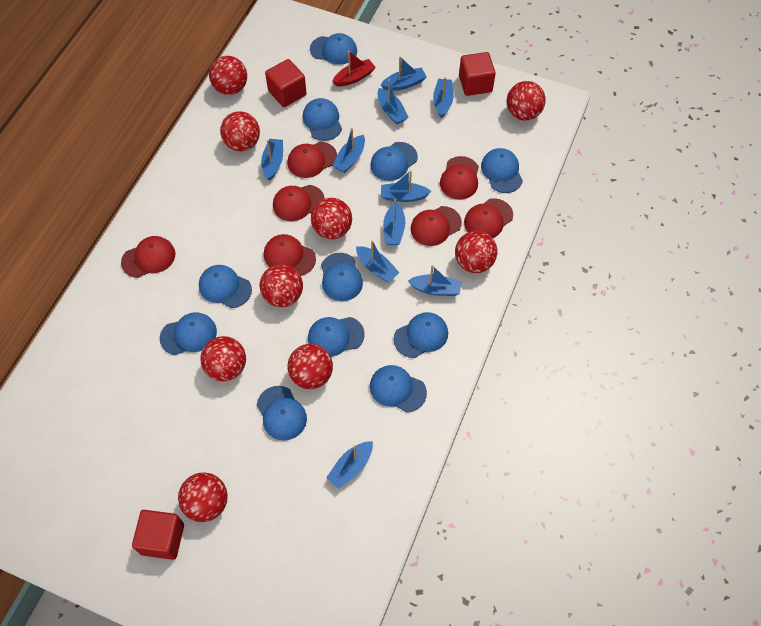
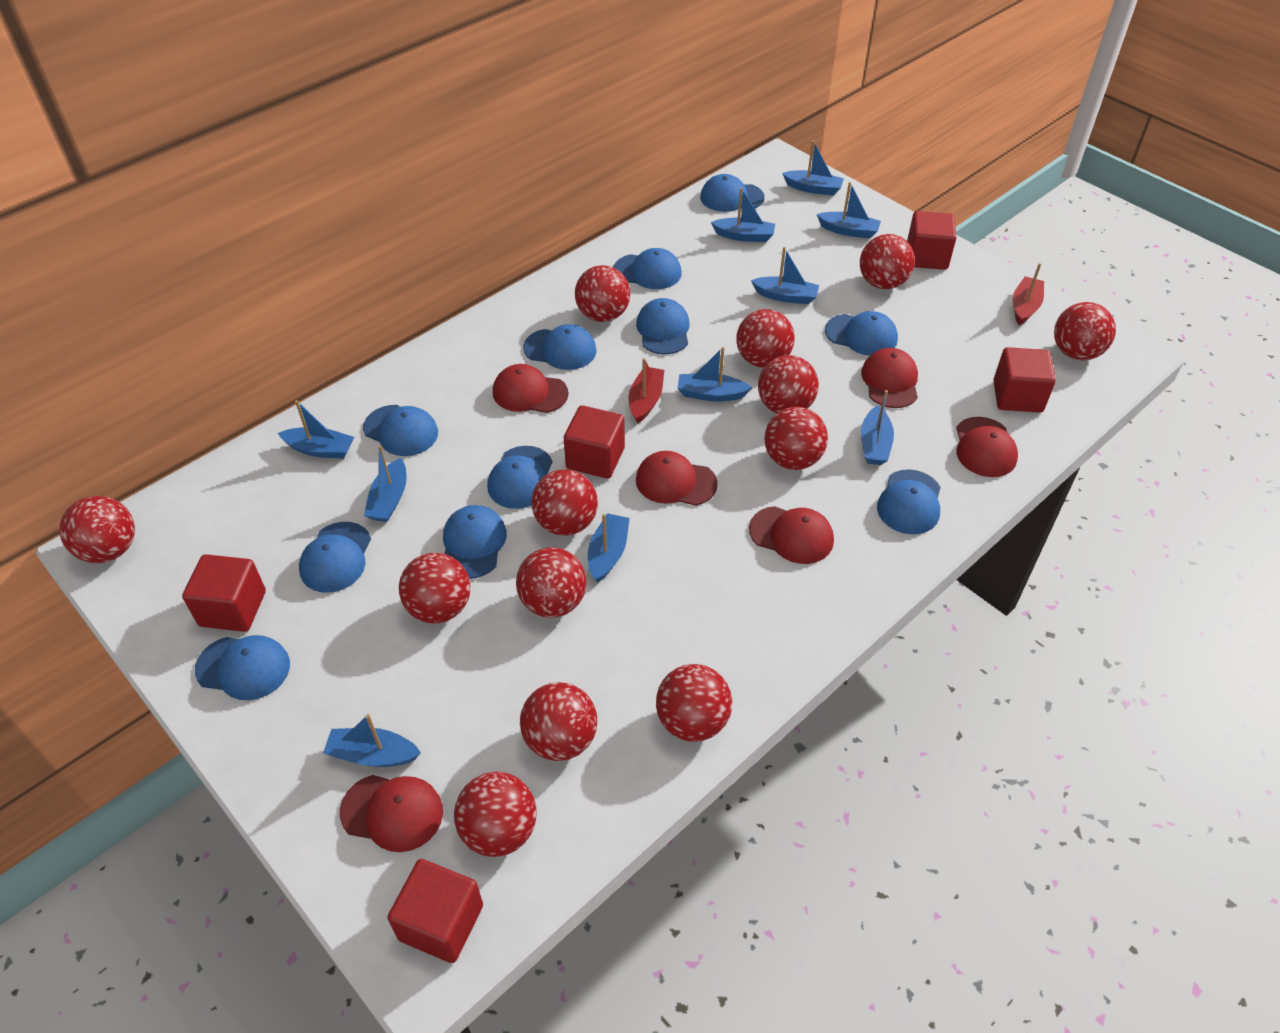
red ball: 9 -> 13
red boat: 1 -> 2
red cap: 7 -> 6
red cube: 3 -> 5

